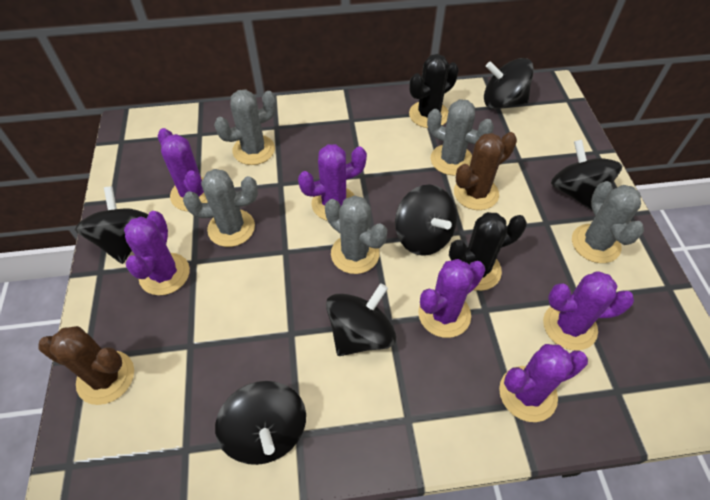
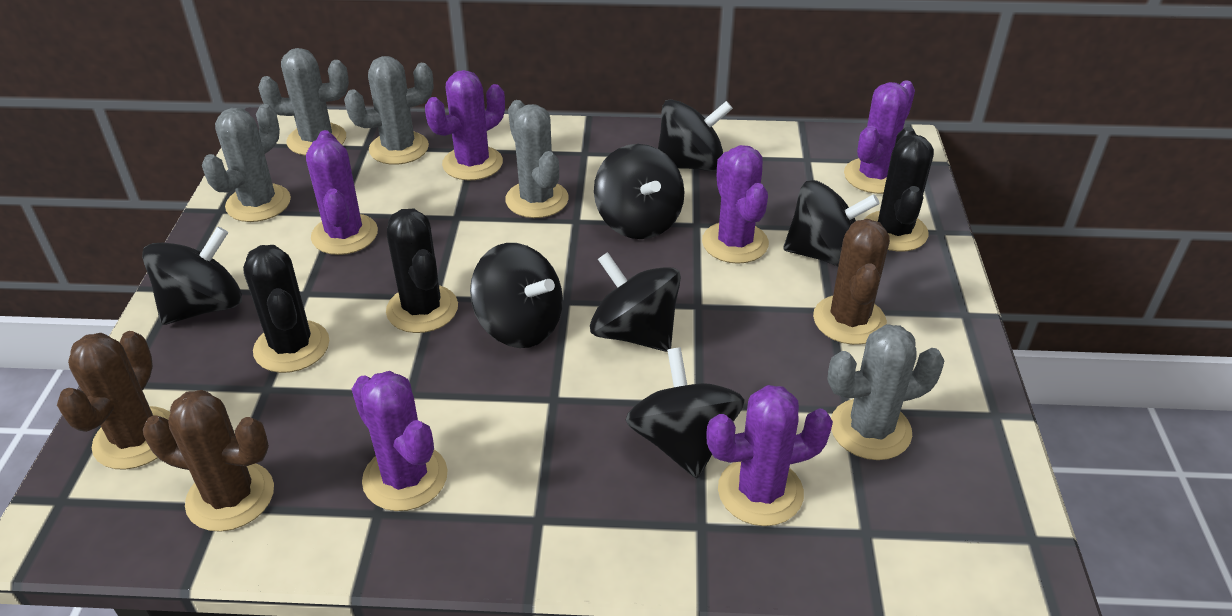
black cactus: 2 -> 3
black spinning top: 6 -> 7
brown cactus: 2 -> 3

